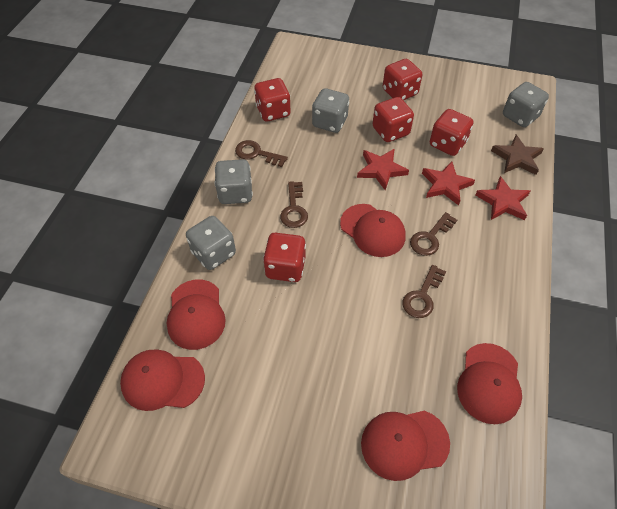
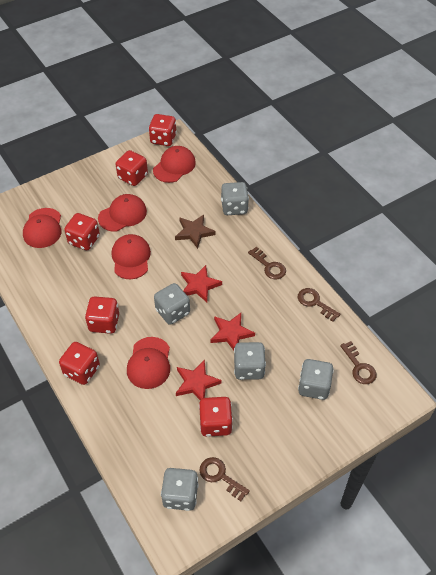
grey dice: 4 -> 5
red dice: 5 -> 6

